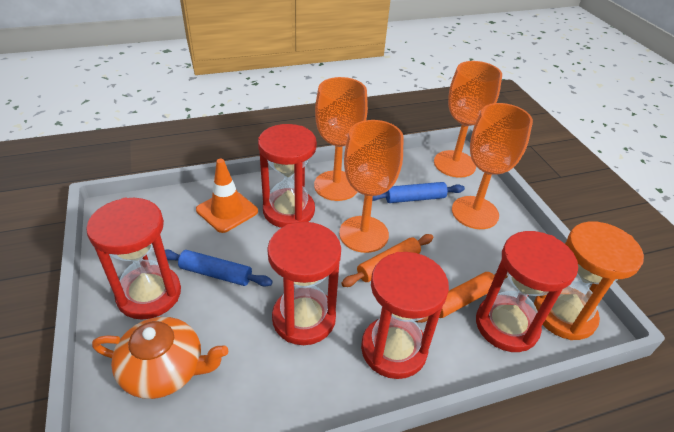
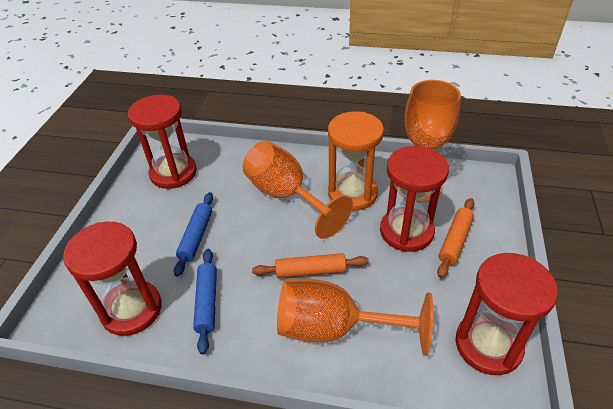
orange goblet: 4 -> 3
orange teapot: 1 -> 0
orange traffic cone: 1 -> 0
red hourglass: 5 -> 4

